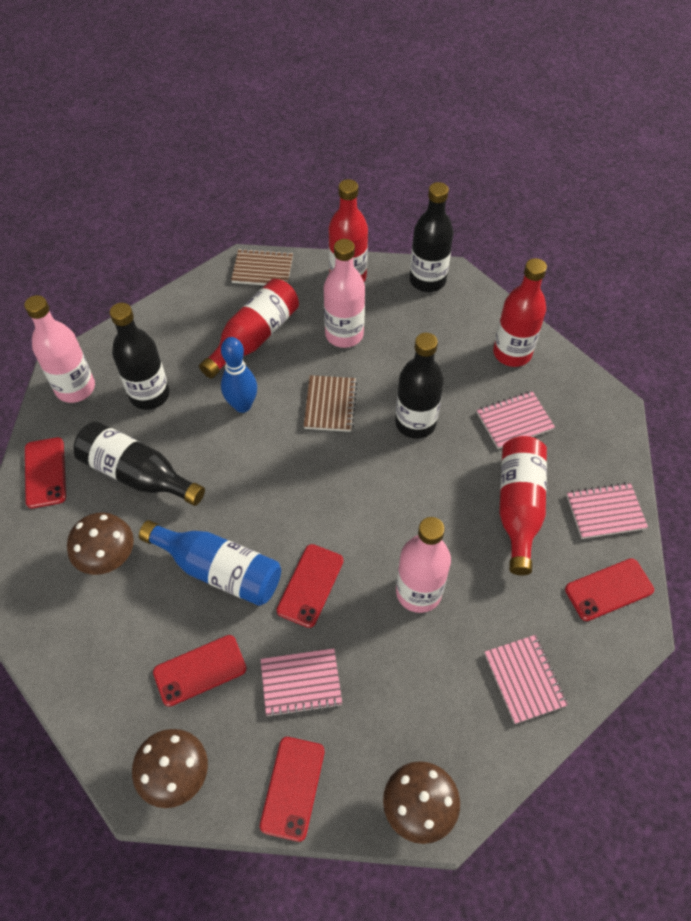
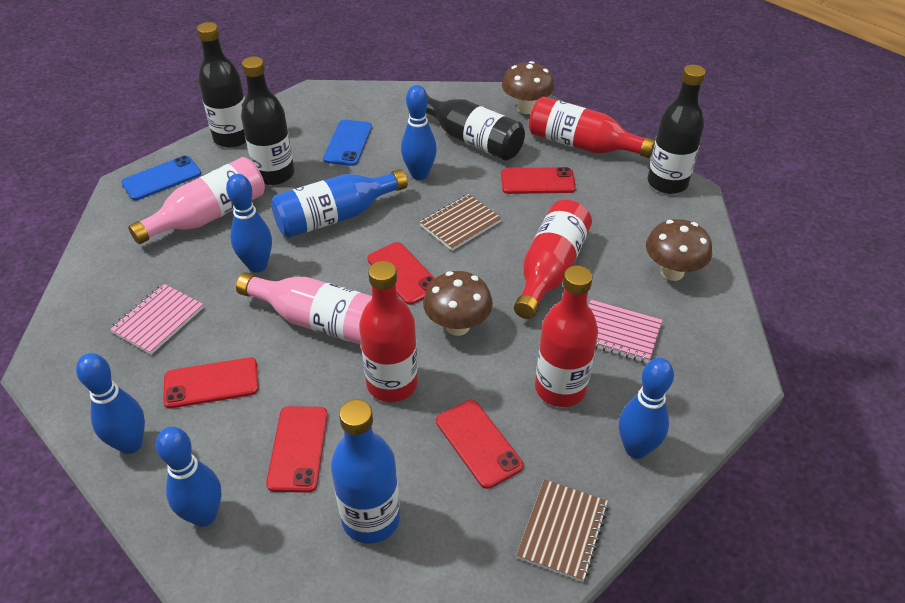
blue bottle: 1 -> 2
blue bowling pin: 1 -> 5
blue phone: 0 -> 2
pink bottle: 3 -> 2
pink notebook: 4 -> 2

